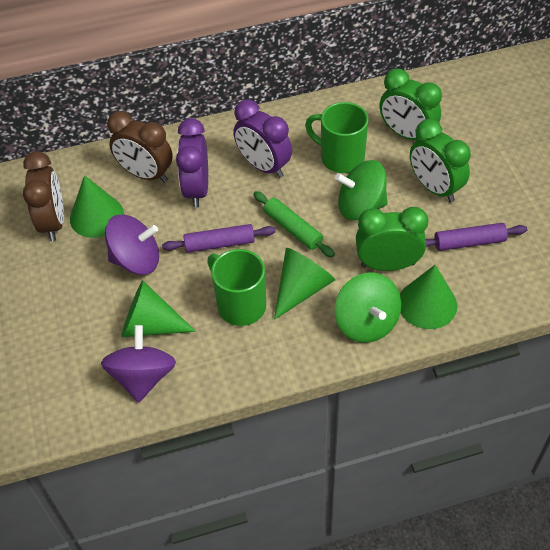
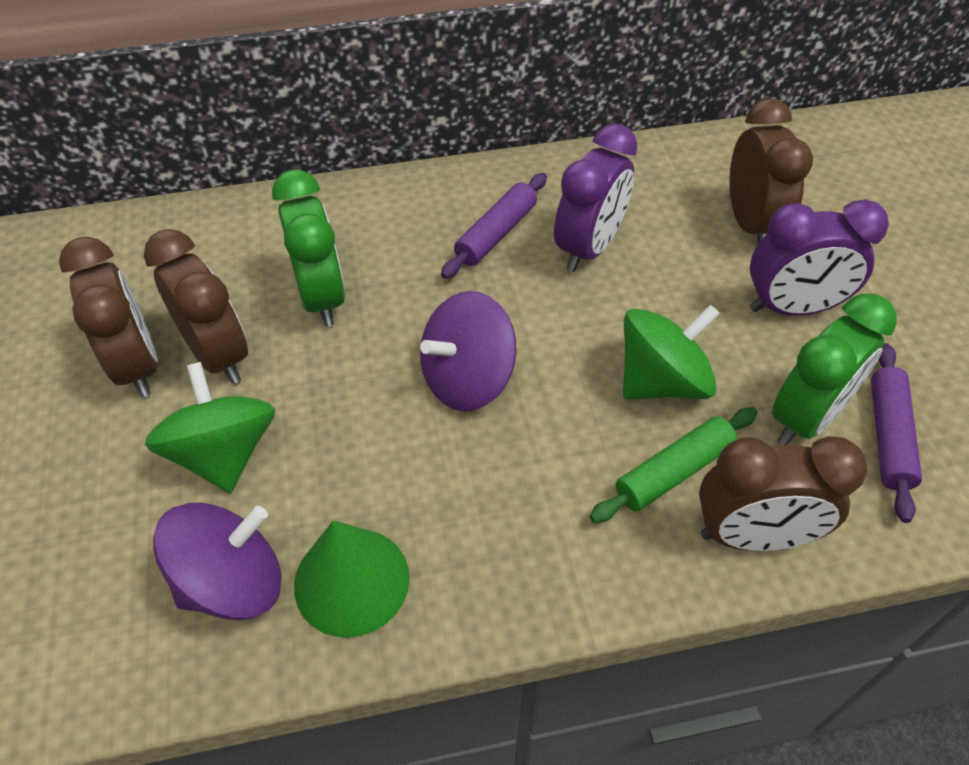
brown clock: 2 -> 4
green clock: 3 -> 2
green cone: 4 -> 1
green mug: 2 -> 0

